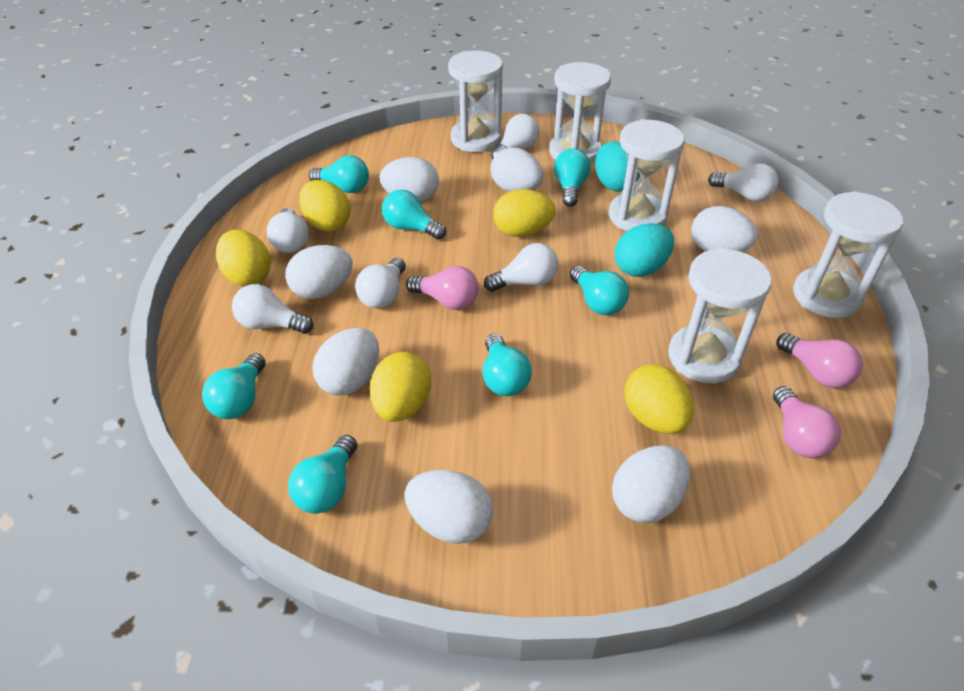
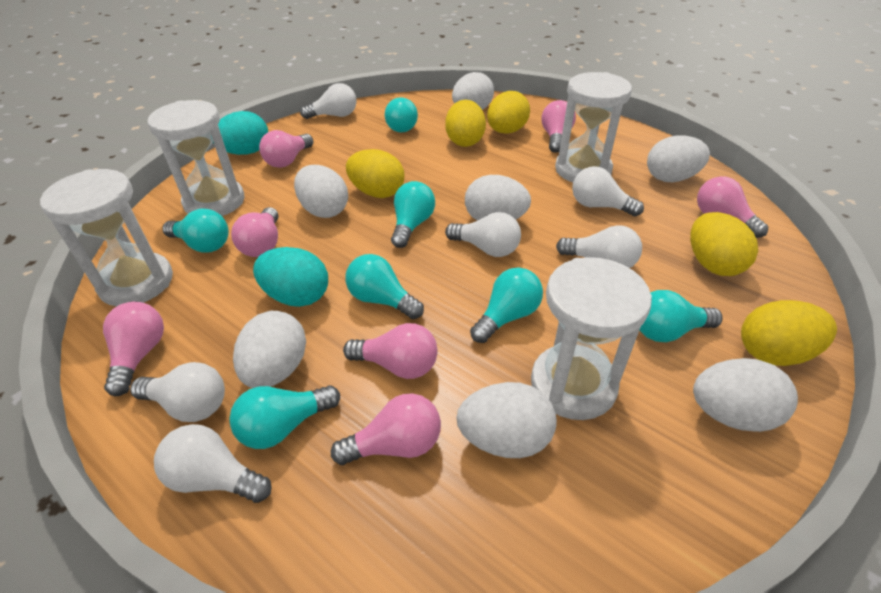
pink light bulb: 3 -> 7
white hourglass: 5 -> 4

